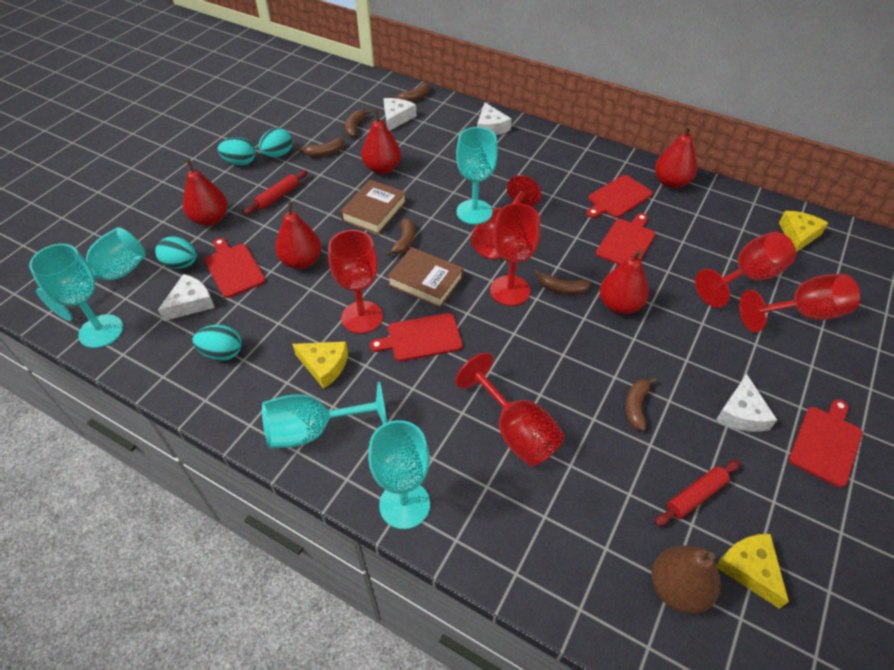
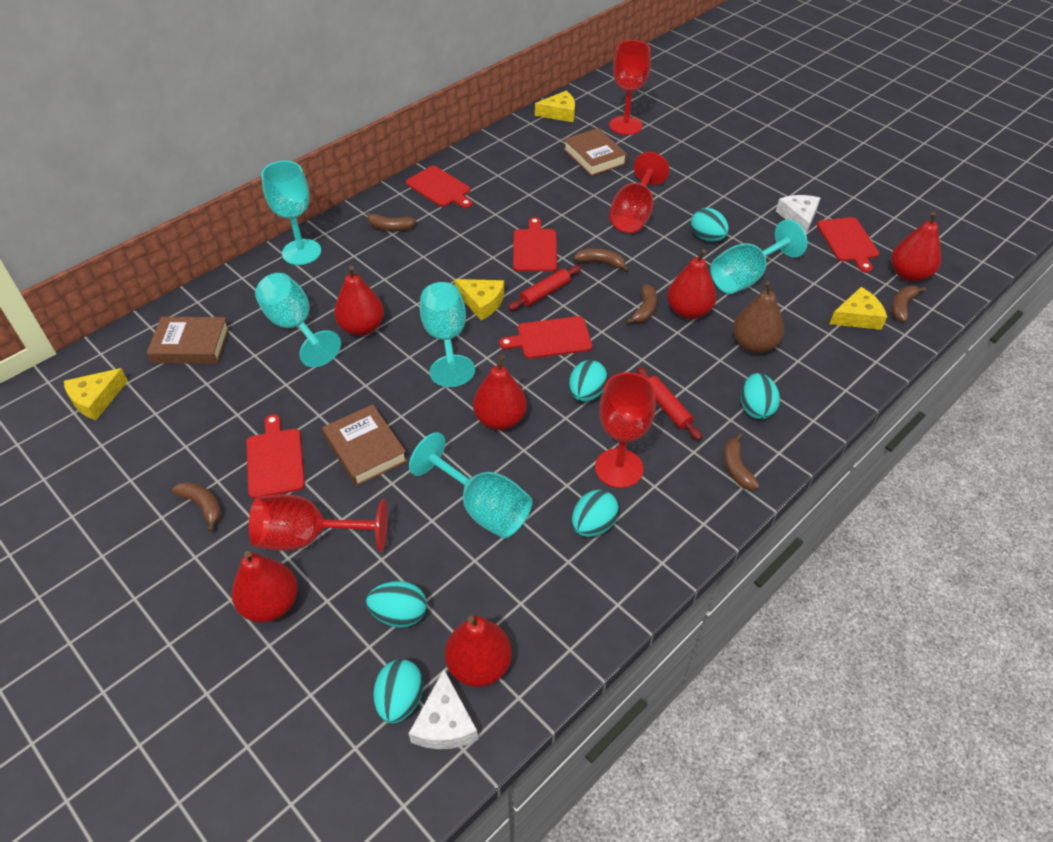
brown book: 2 -> 3
red goblet: 6 -> 4
red pear: 5 -> 6
turquoise egg: 4 -> 6
white cheese: 4 -> 2
yellow cheese: 3 -> 4

